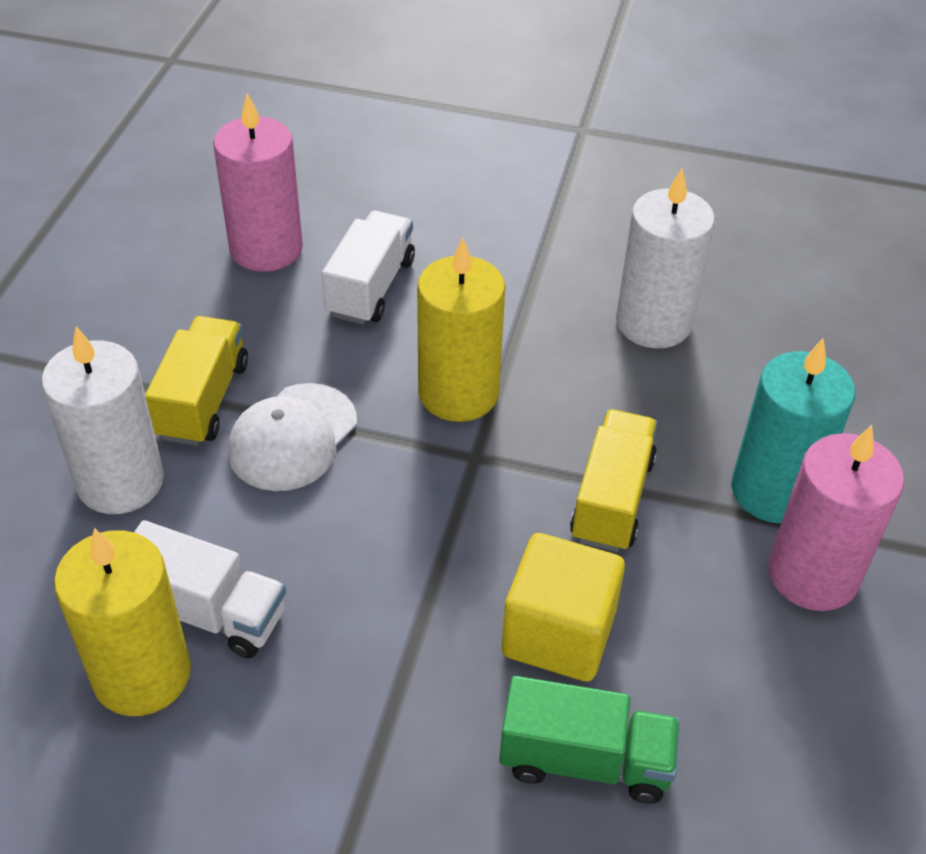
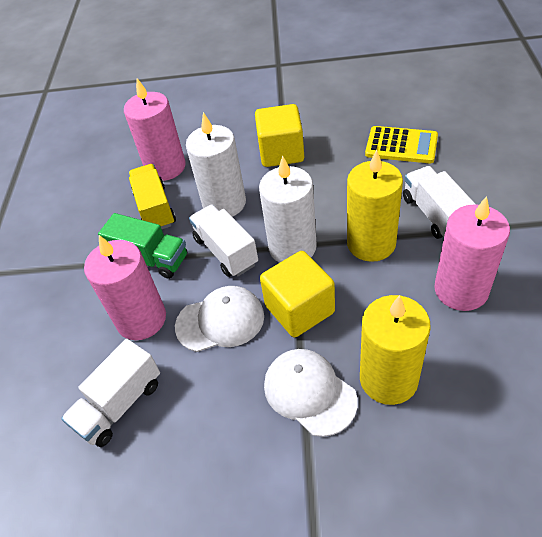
pink candle: 2 -> 3
turquoise candle: 1 -> 0
white cap: 1 -> 2
white truck: 2 -> 3
yellow calculator: 0 -> 1
yellow cube: 1 -> 2
yellow truck: 2 -> 1

